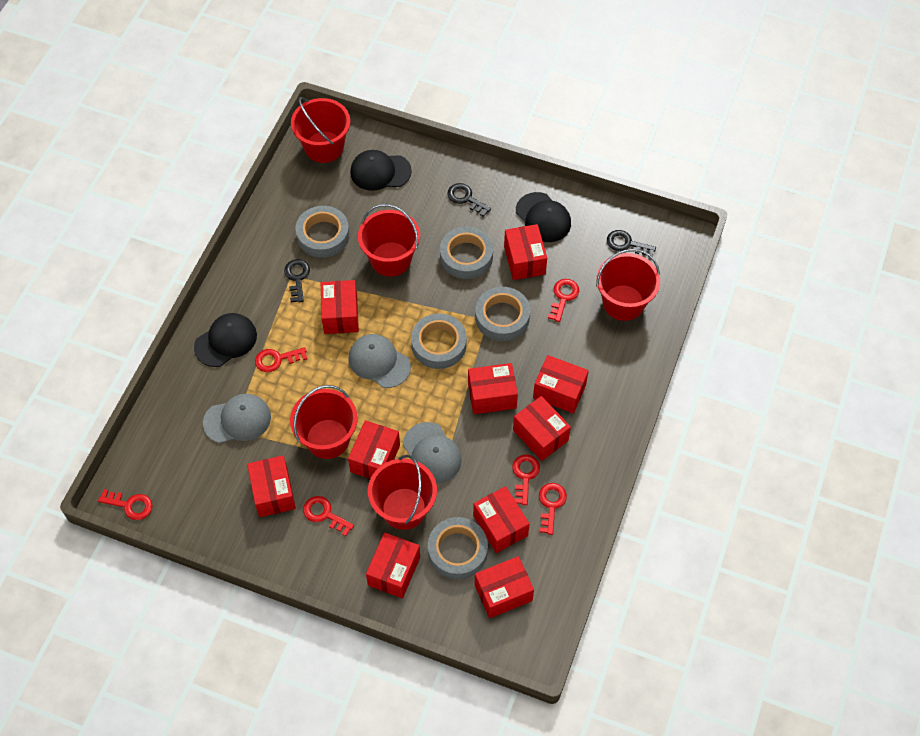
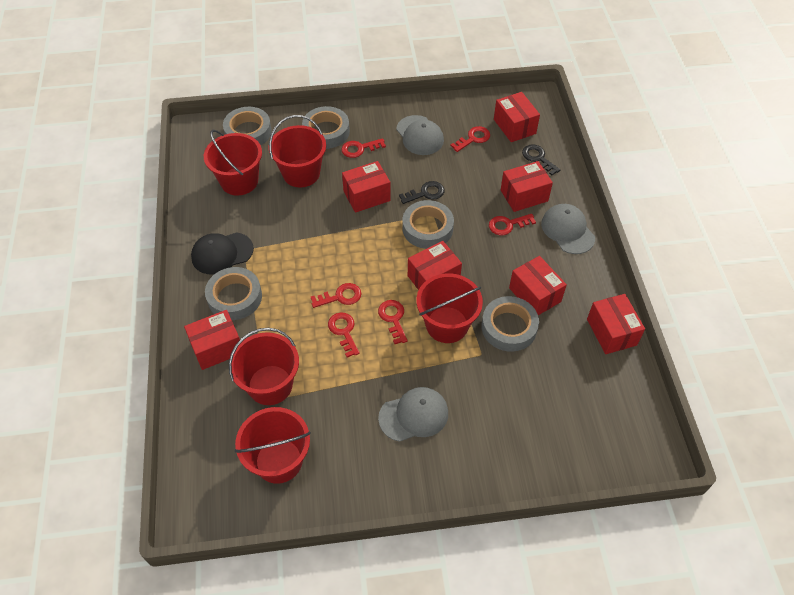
black cap: 3 -> 1
black key: 3 -> 2
red box: 10 -> 7

